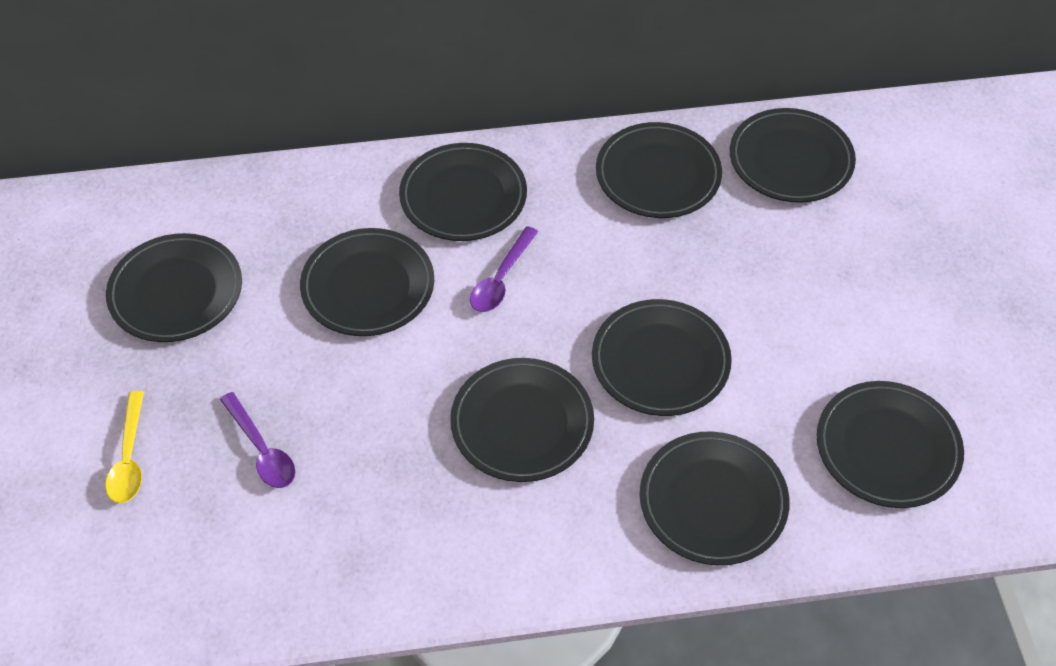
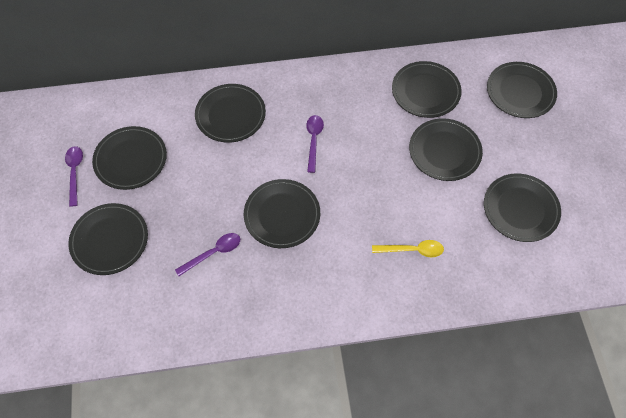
black plate: 9 -> 8
purple spoon: 2 -> 3

